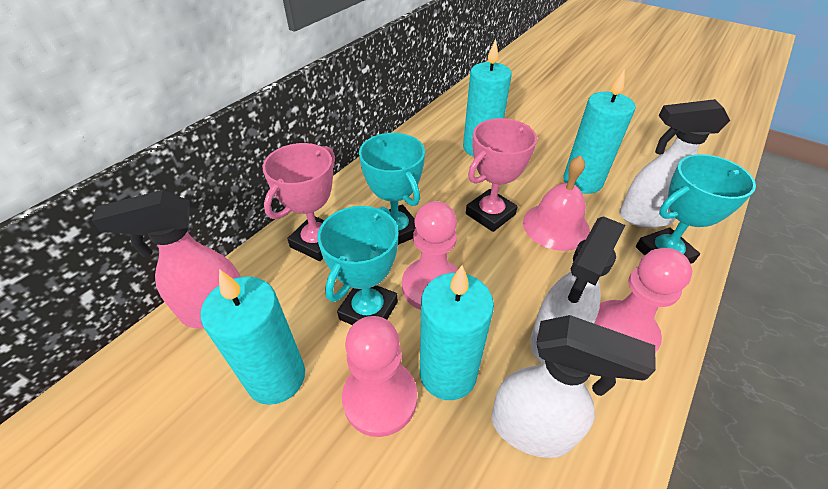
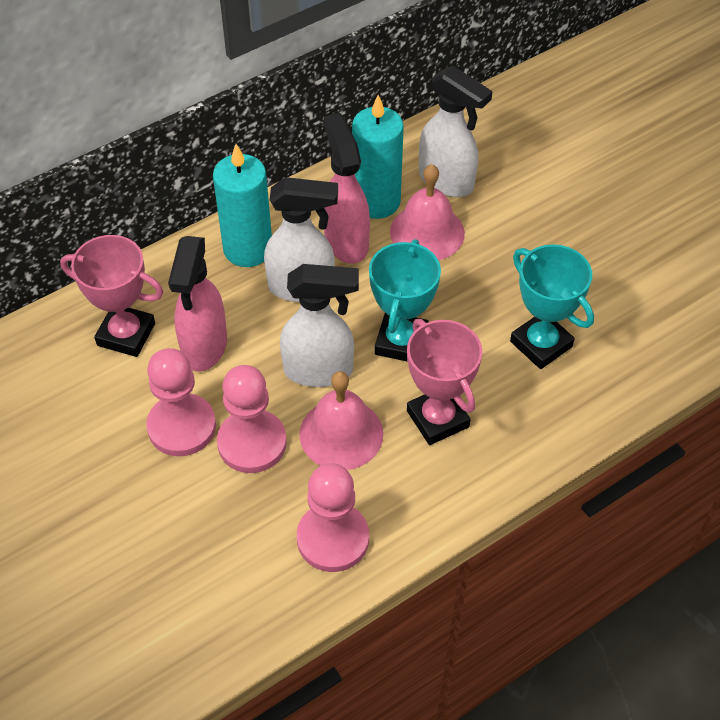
pink bell: 1 -> 2
pink spray bottle: 1 -> 2
turquoise candle: 4 -> 2
turquoise trophy: 3 -> 2

